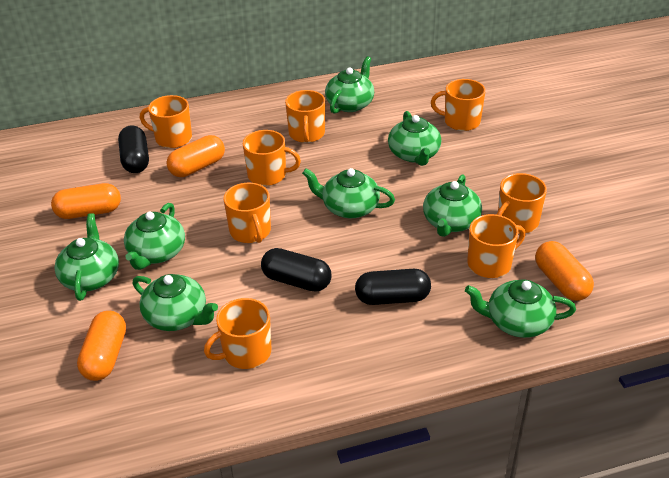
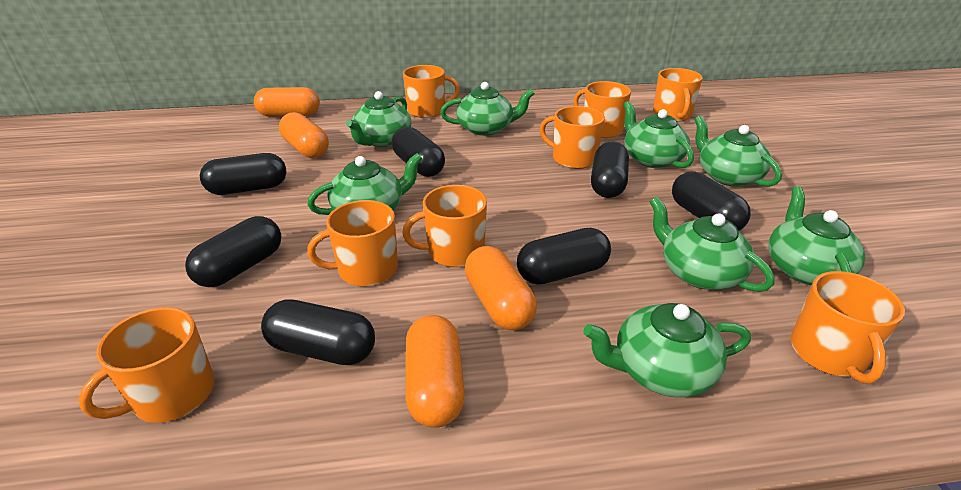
black capsule: 3 -> 7

